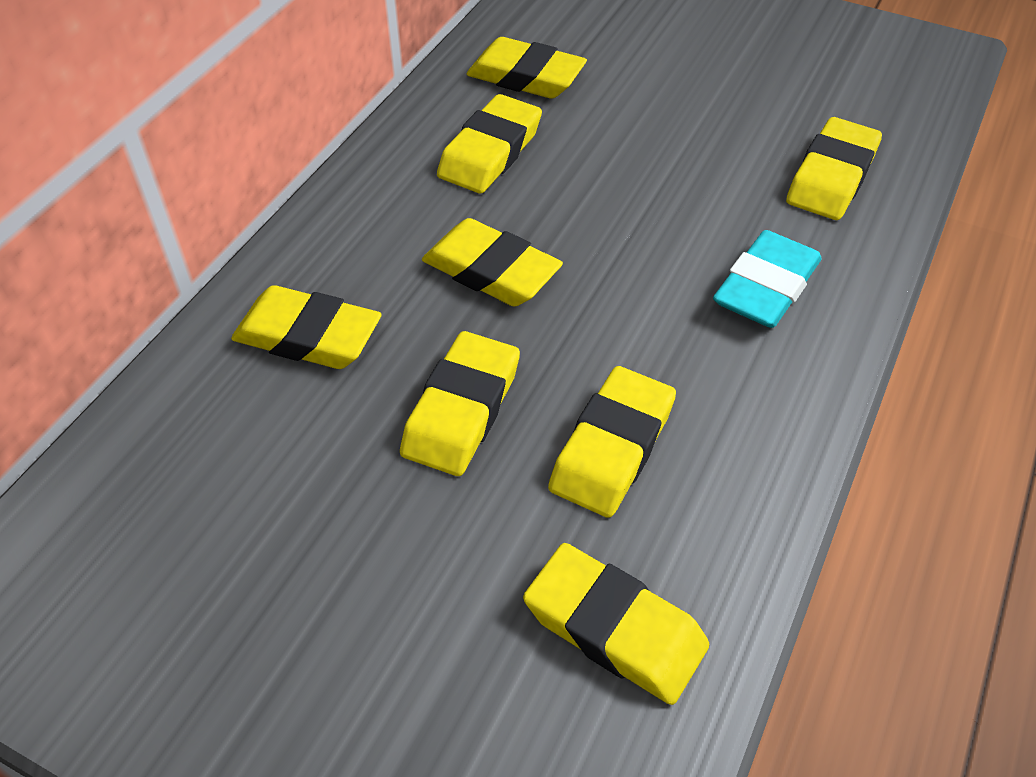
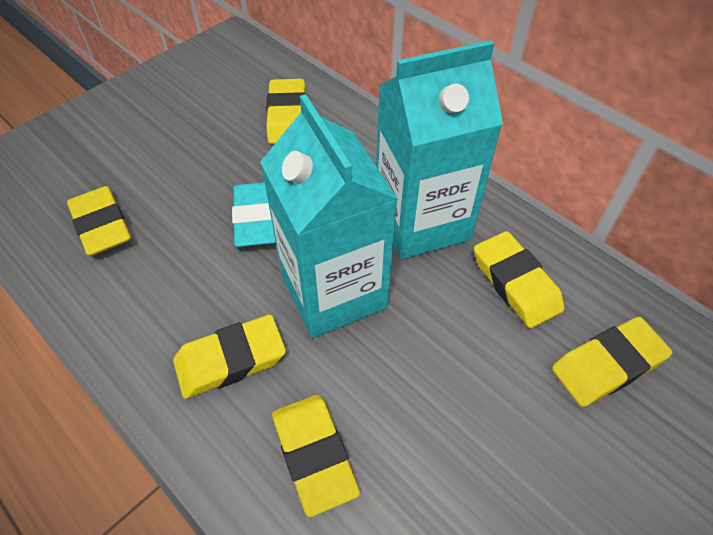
turquoise carton: 0 -> 2
yellow eraser: 8 -> 6

